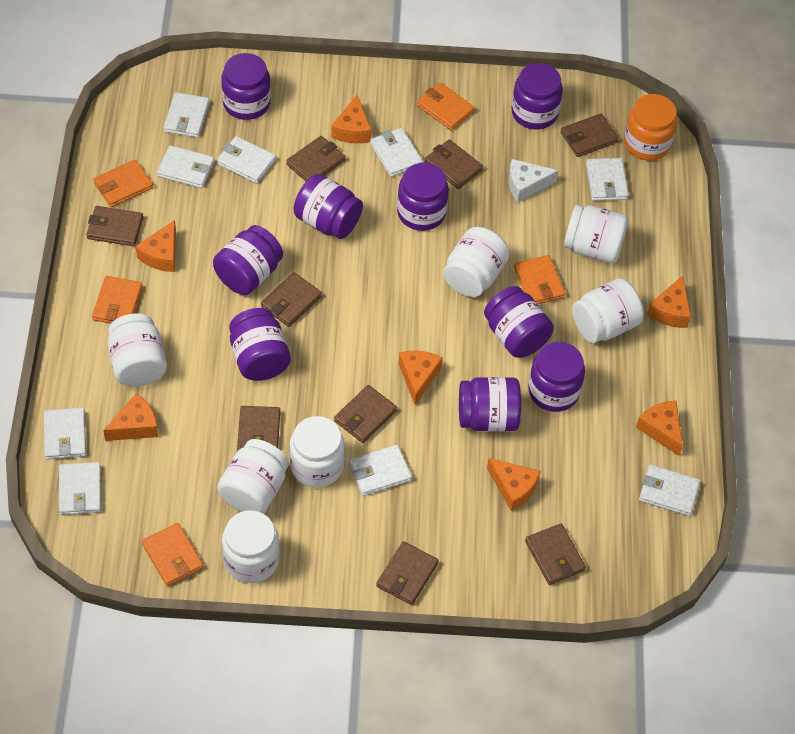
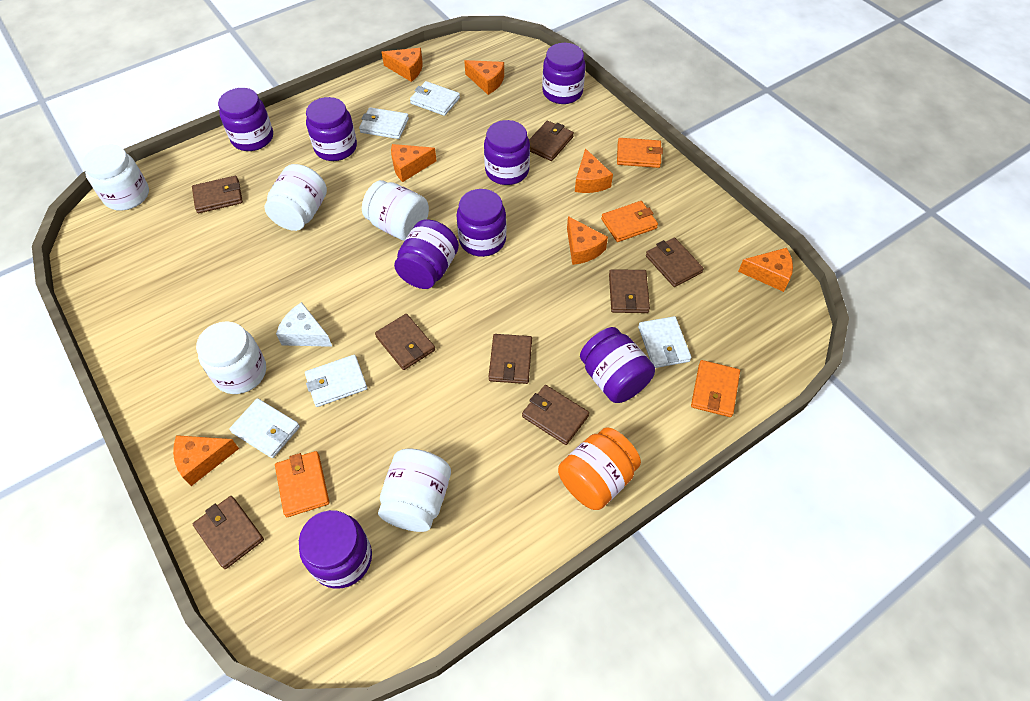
brown wallet: 9 -> 8
orange wallet: 5 -> 4
purple jar: 9 -> 8
white jar: 7 -> 5
white wallet: 9 -> 5

